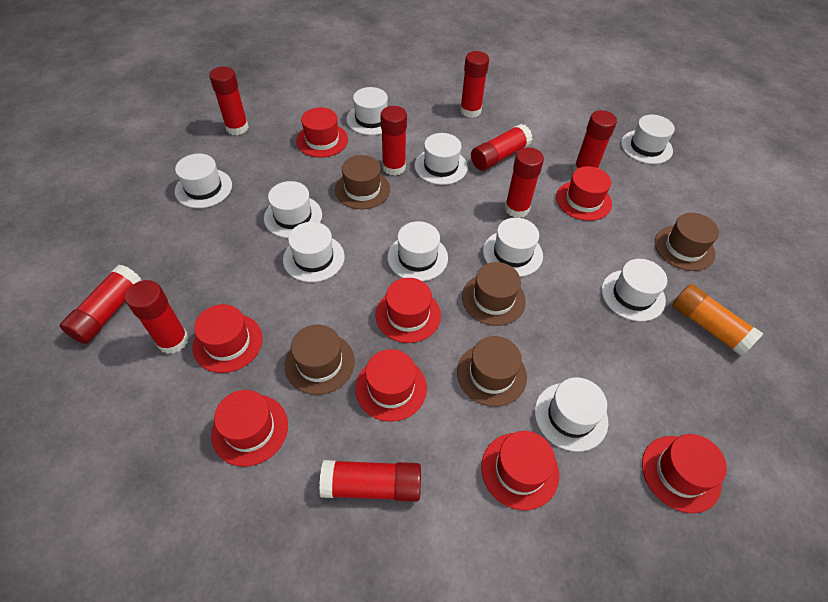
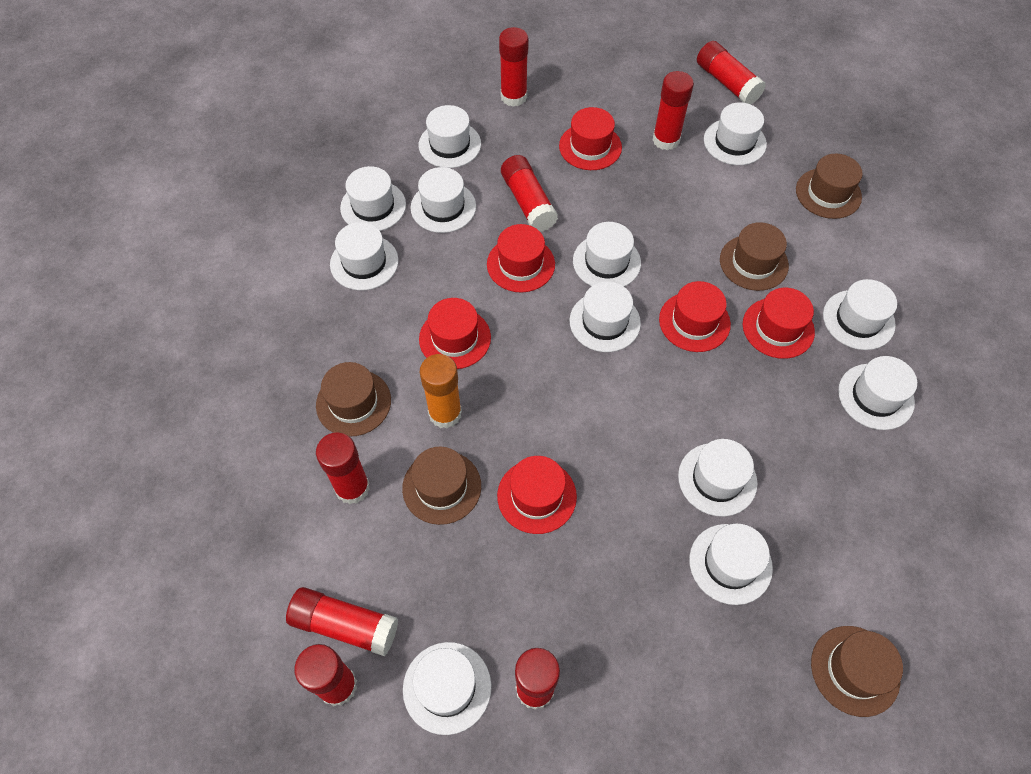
red glue stick: 9 -> 8
red hat: 8 -> 6
white hat: 10 -> 12

